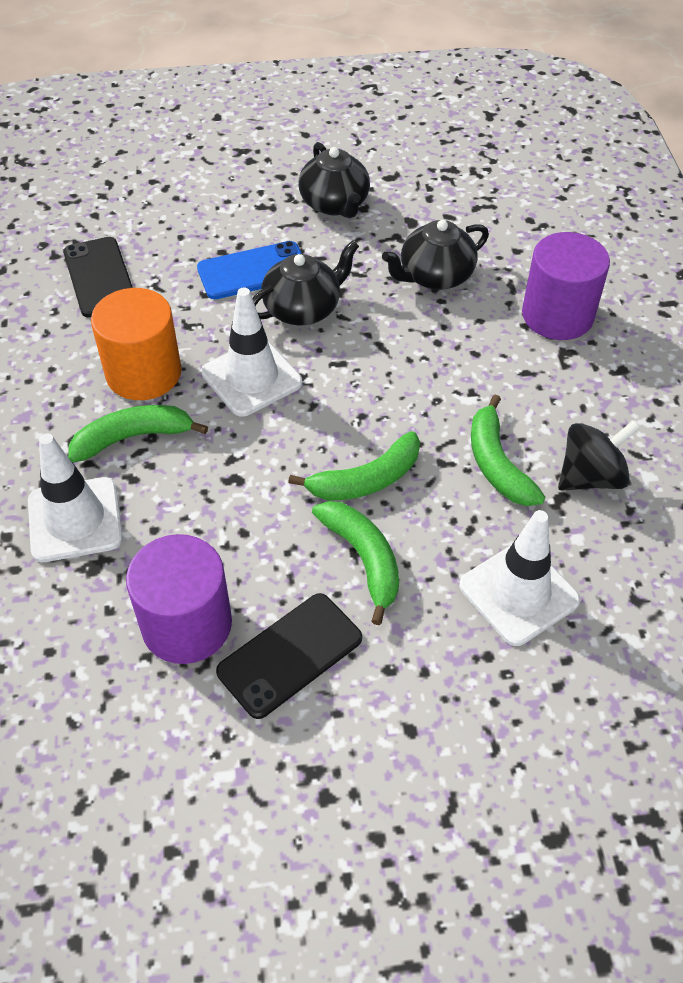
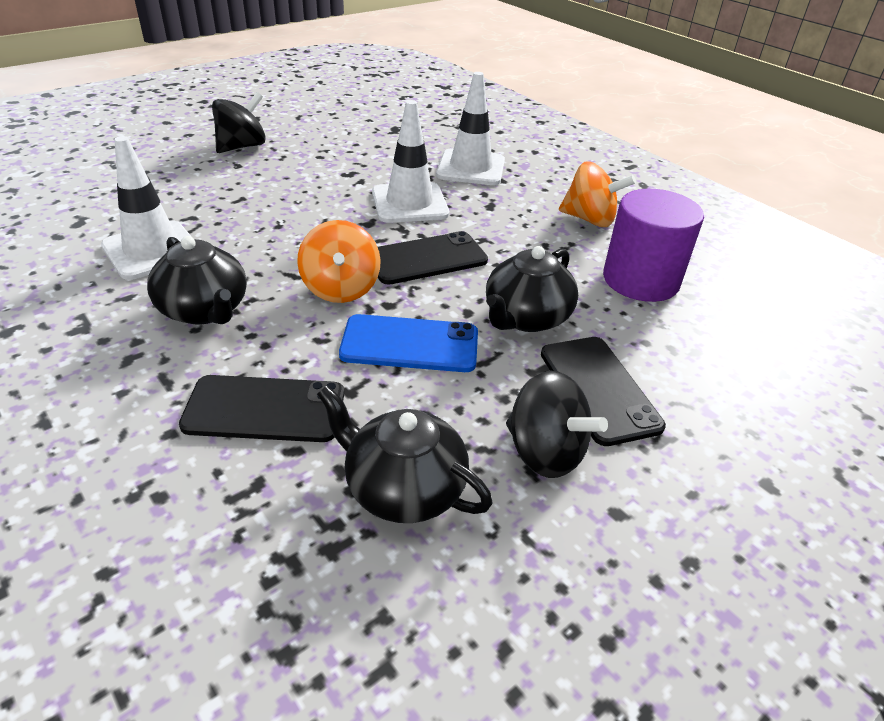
black phone: 2 -> 3
black spinning top: 1 -> 2
green banana: 4 -> 0
orange cylinder: 1 -> 0
orange spinning top: 0 -> 2
purple cylinder: 2 -> 1

